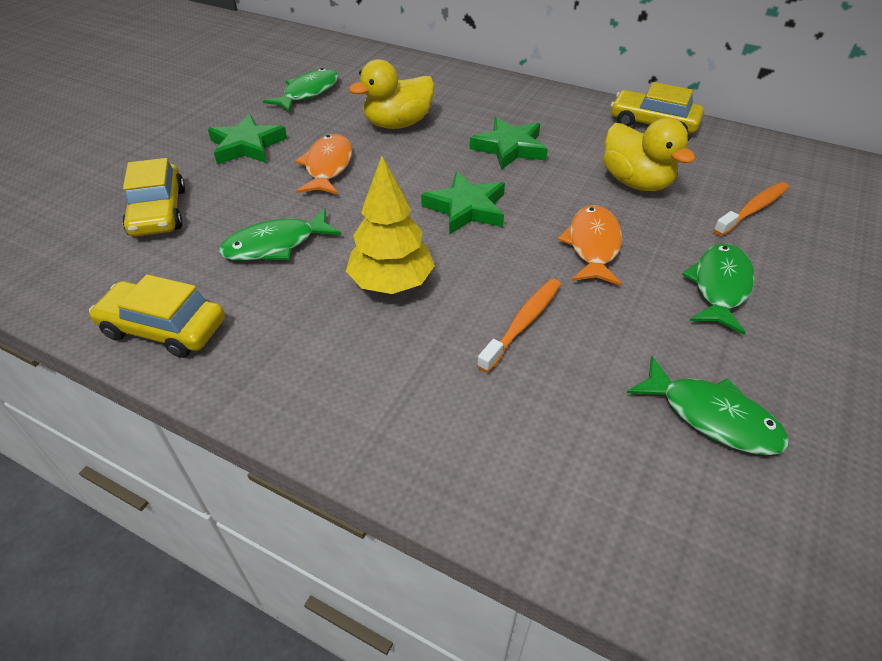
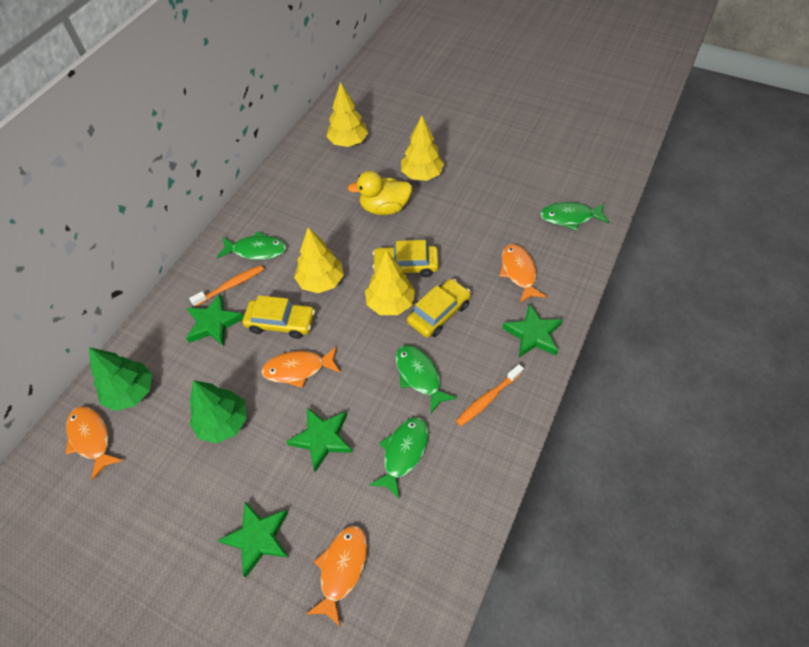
green star: 3 -> 4
green tree: 0 -> 2
orange fish: 2 -> 4
yellow duck: 2 -> 1
yellow tree: 1 -> 4

